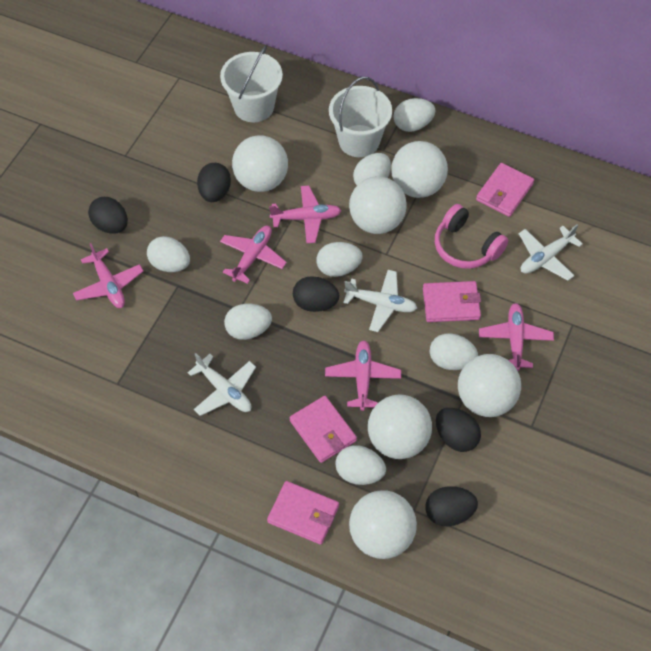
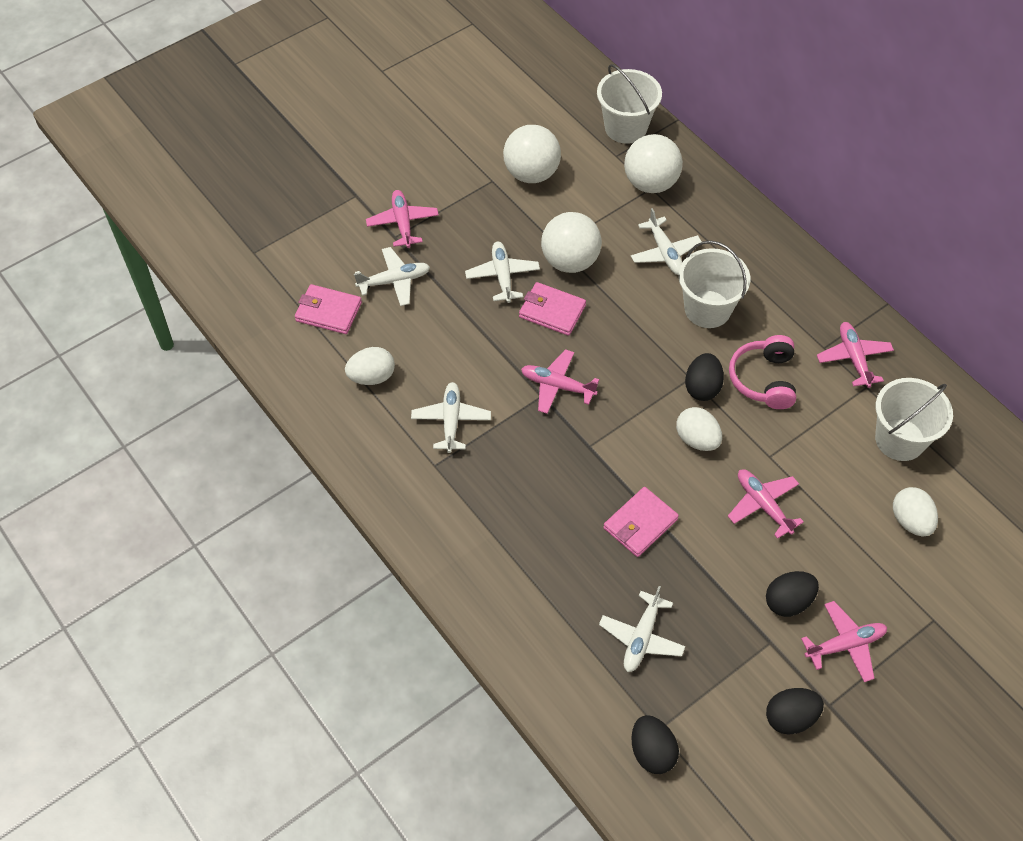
black egg: 5 -> 4
pink wallet: 4 -> 3
white ball: 6 -> 3
white bucket: 2 -> 3
white egg: 7 -> 3
white plane: 3 -> 5

